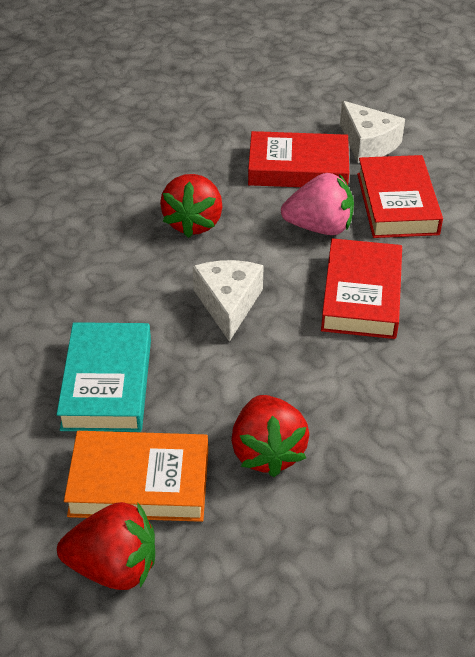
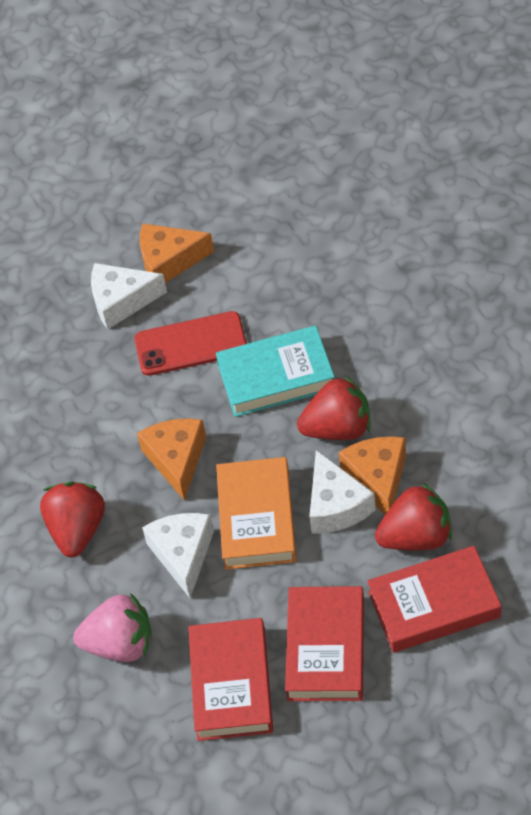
orange cheese: 0 -> 3
red phone: 0 -> 1
white cheese: 2 -> 3

